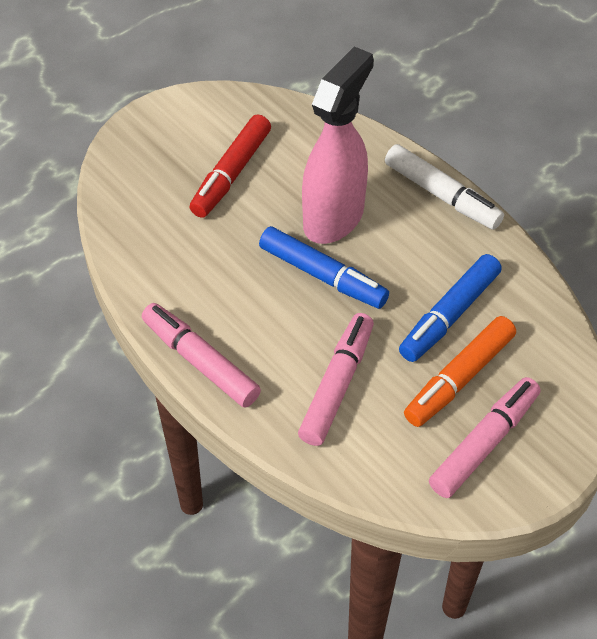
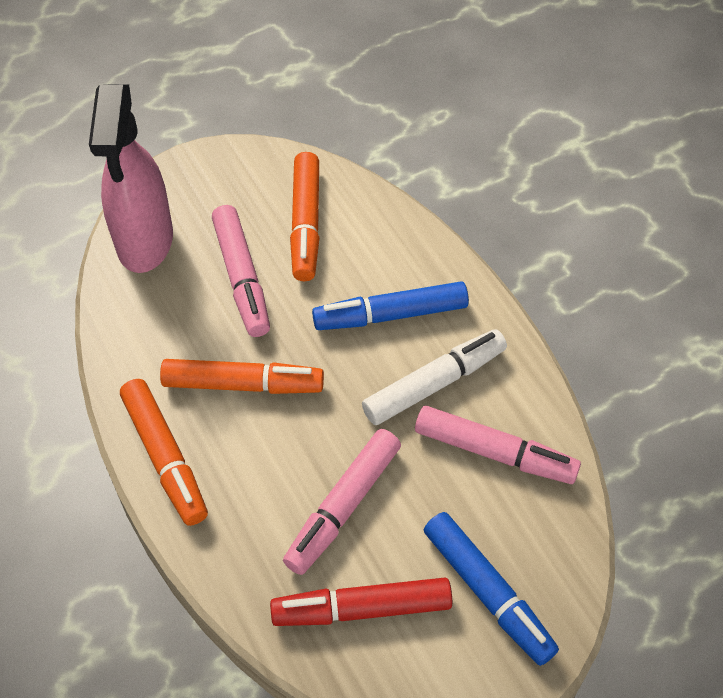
orange marker: 1 -> 3

